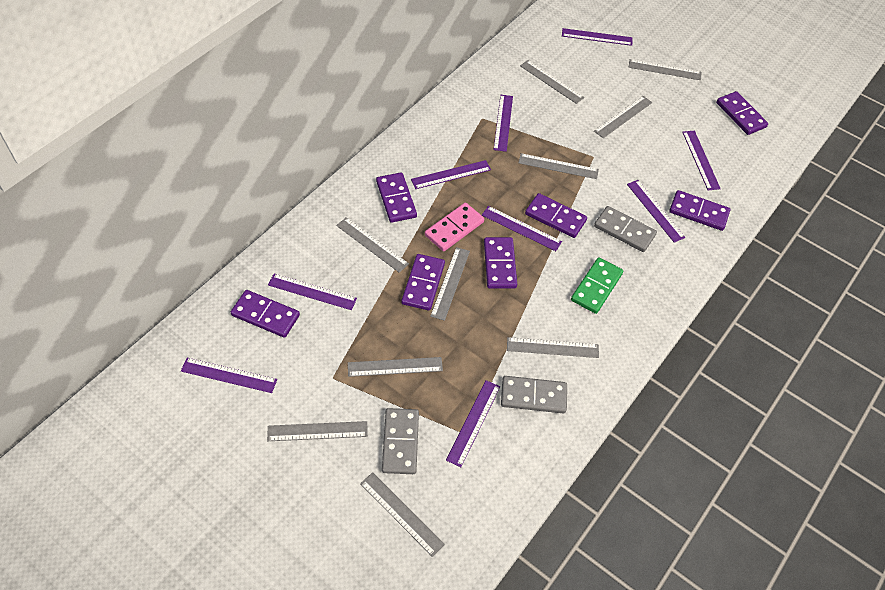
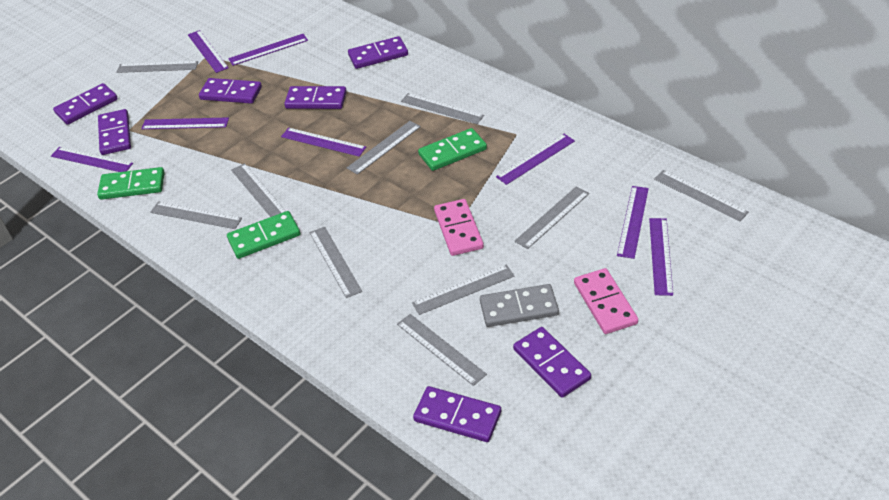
green domino: 1 -> 3
grey domino: 3 -> 1
pink domino: 1 -> 2
purple ruler: 9 -> 8

